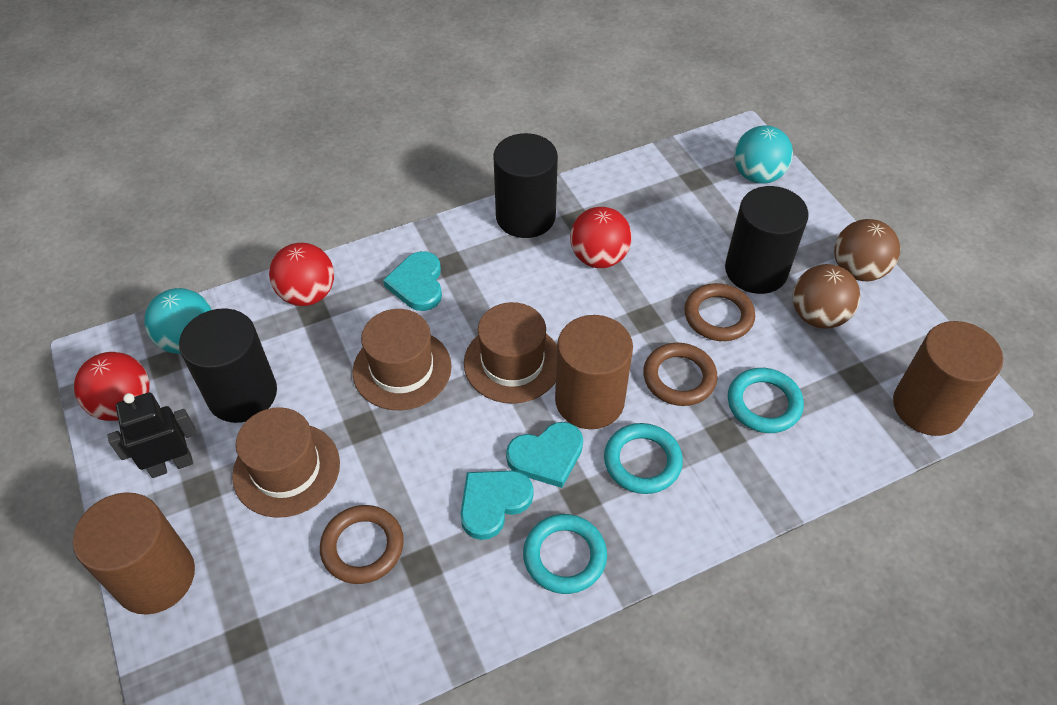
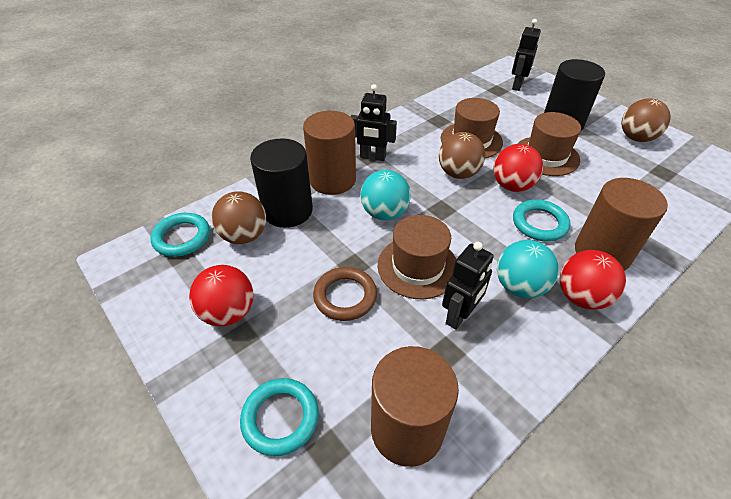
black cylinder: 3 -> 2
black robot: 1 -> 3
brown ball: 2 -> 3
brown ring: 3 -> 1
turquoise heart: 3 -> 0

